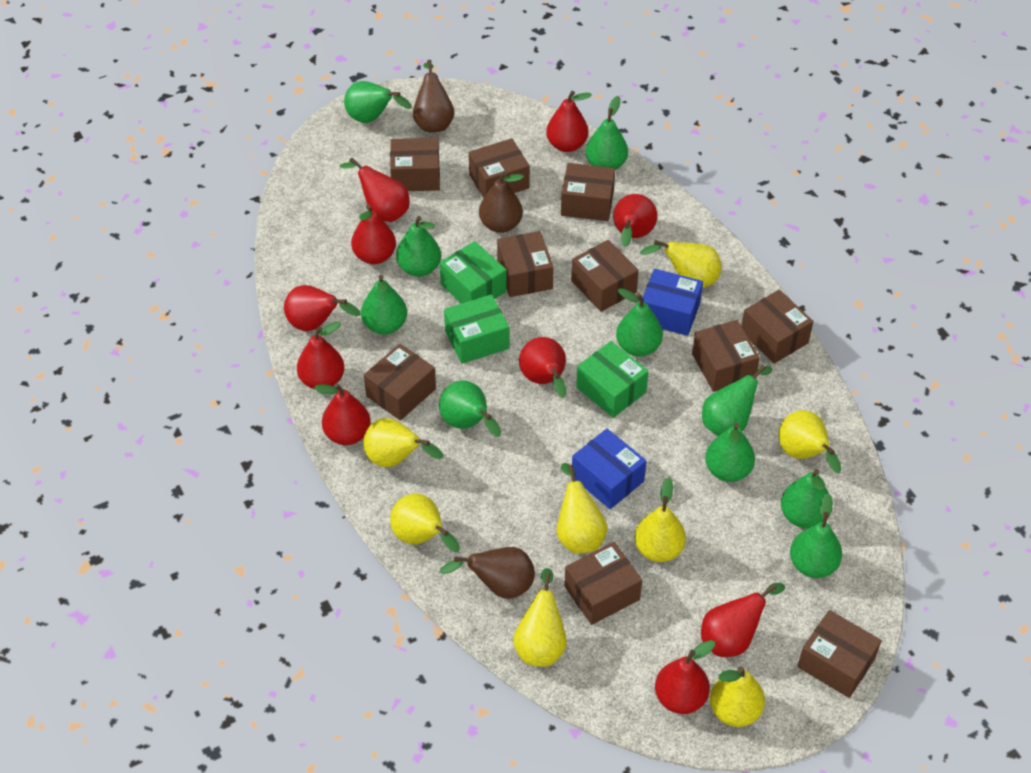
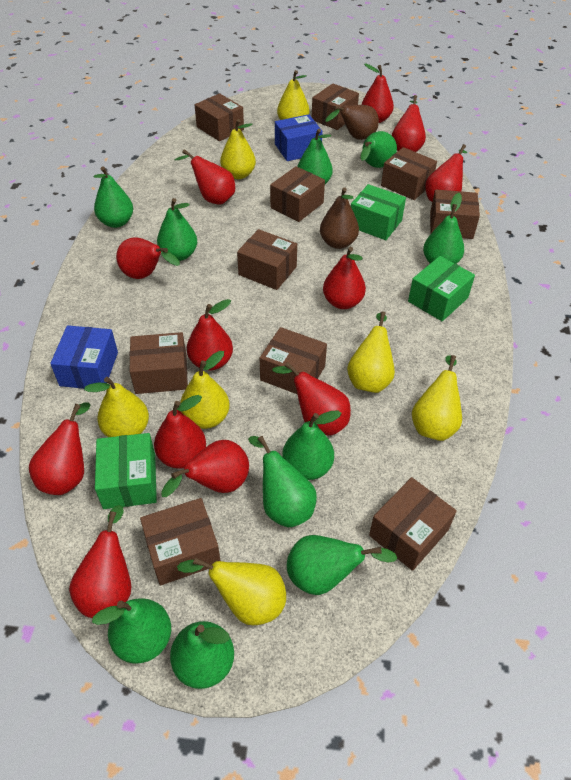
brown pear: 3 -> 2
red pear: 10 -> 12
yellow pear: 8 -> 7

